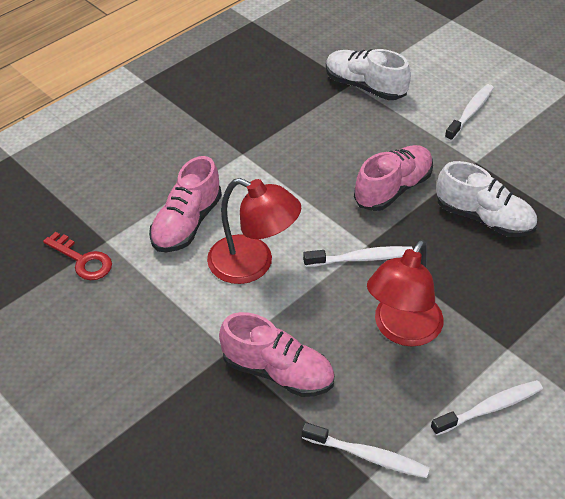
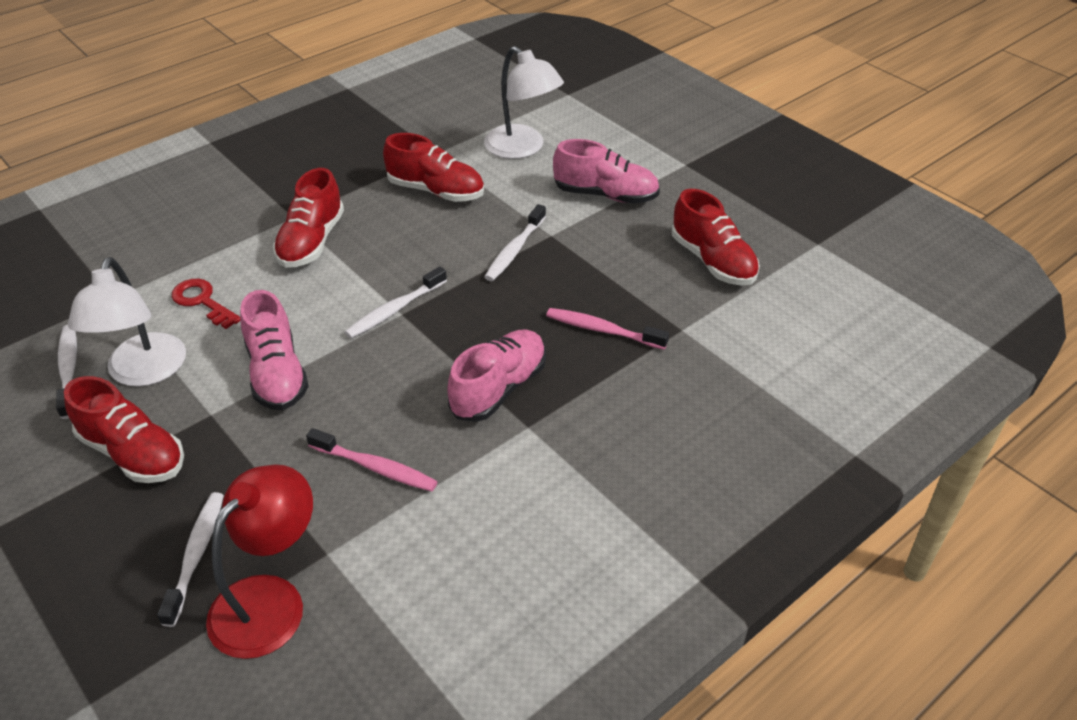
pink toothbrush: 0 -> 2
red lamp: 2 -> 1
red shoe: 0 -> 4
white lamp: 0 -> 2
white shoe: 2 -> 0

